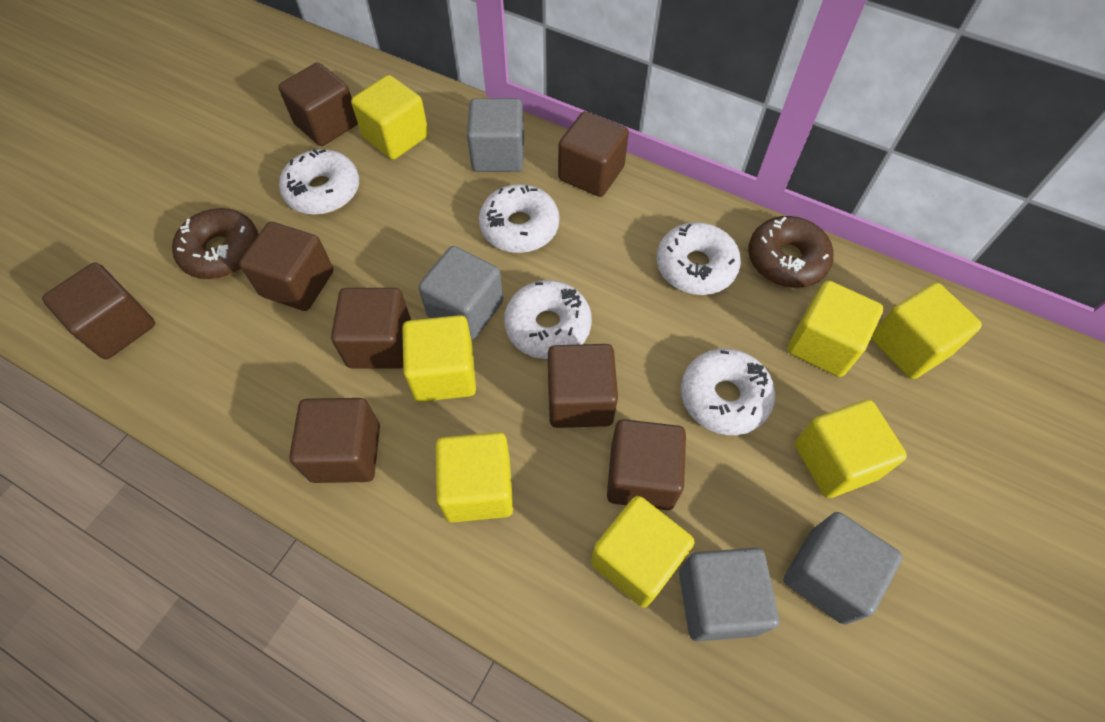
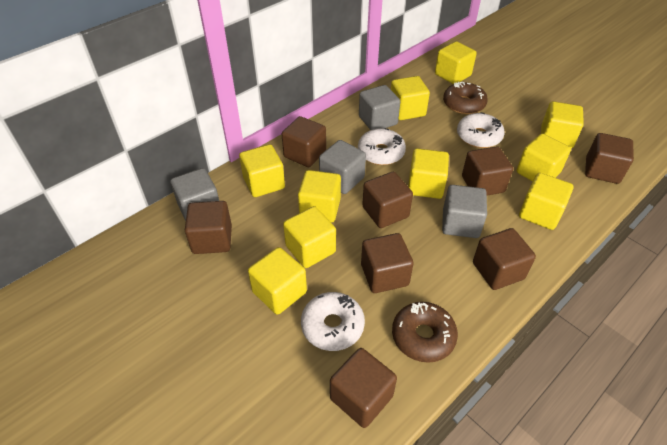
white donut: 5 -> 3
yellow cube: 7 -> 10

